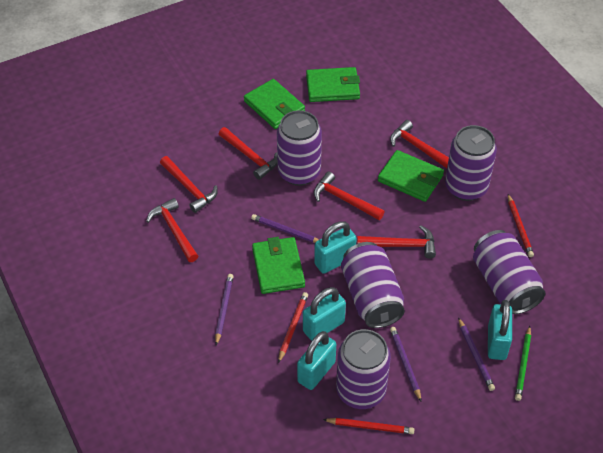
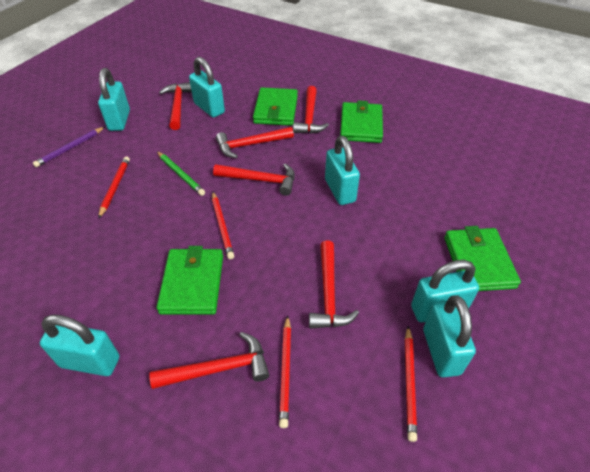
purple can: 5 -> 0
purple pencil: 4 -> 1
red pencil: 3 -> 4
turquoise padlock: 4 -> 6

